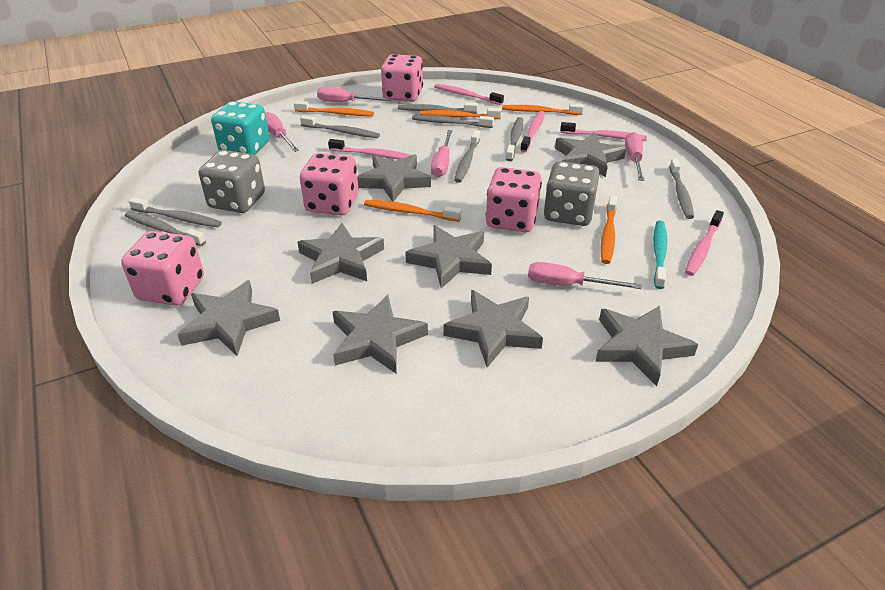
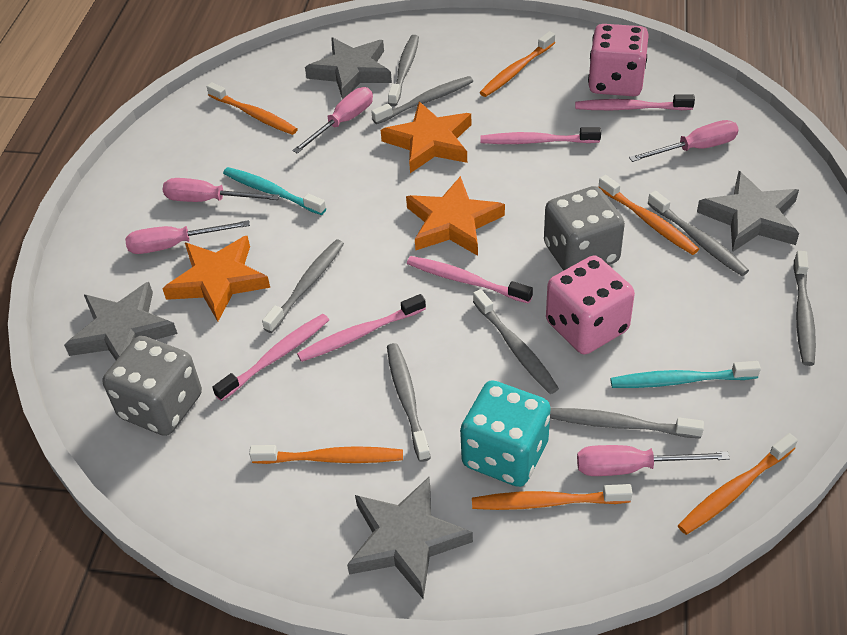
grey star: 8 -> 4
orange star: 0 -> 3
orange toothbrush: 5 -> 6
pink dice: 4 -> 2
turquoise toothbrush: 1 -> 2

